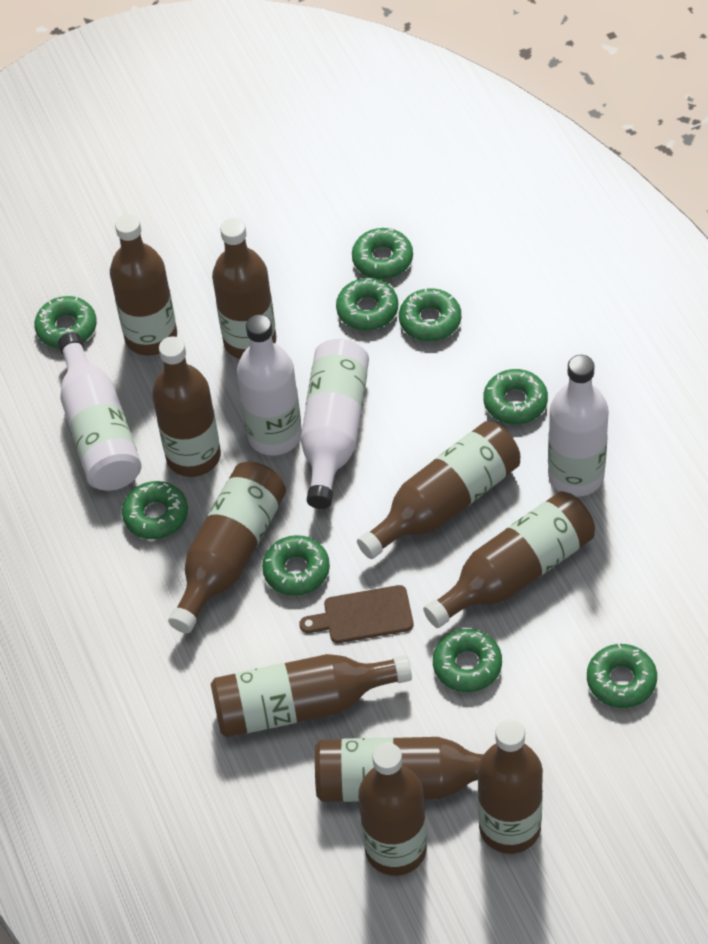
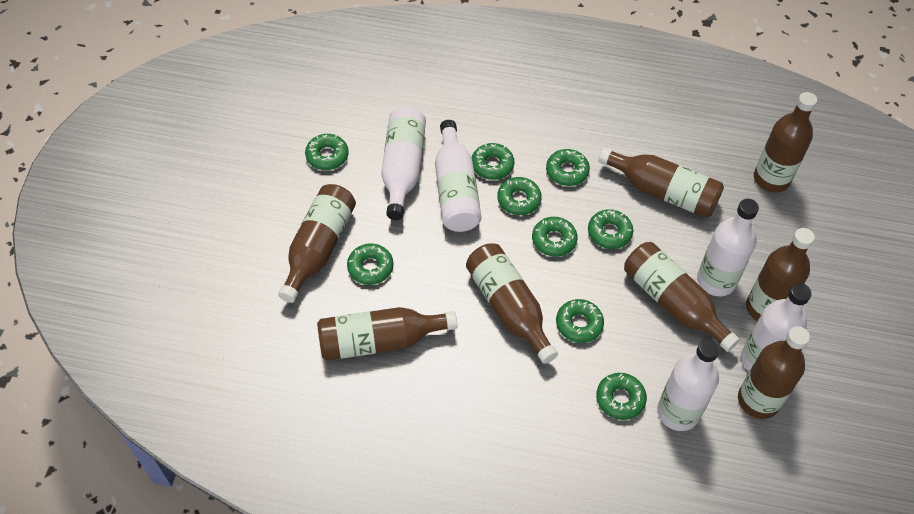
brown bottle: 10 -> 8
brown cutting board: 1 -> 0
white bottle: 4 -> 5

